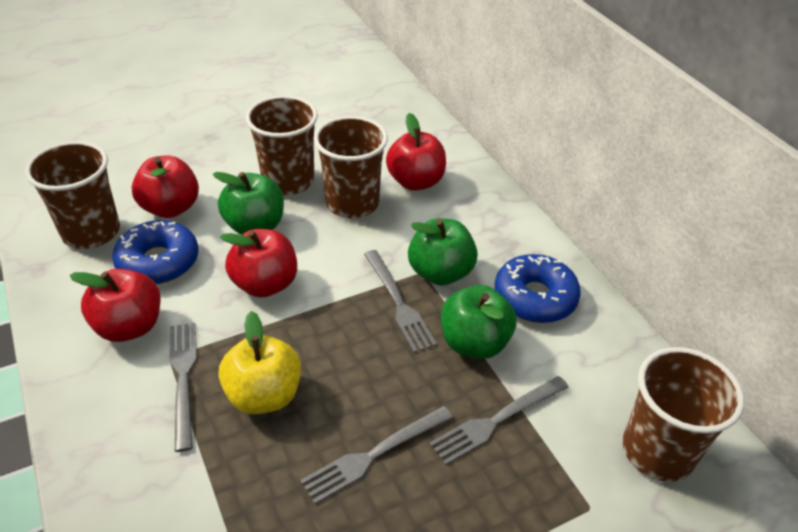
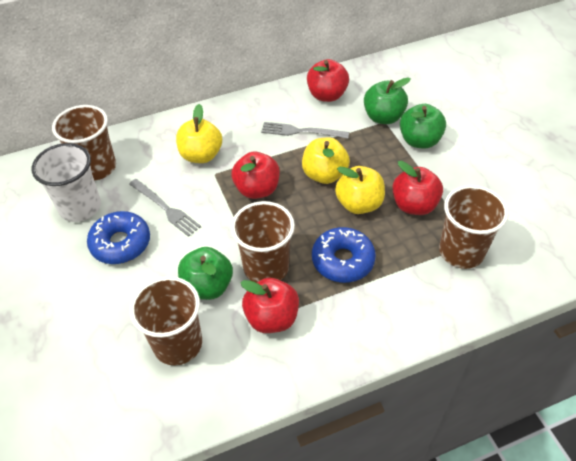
grey fork: 4 -> 2
white cup: 0 -> 1
yellow apple: 1 -> 3

